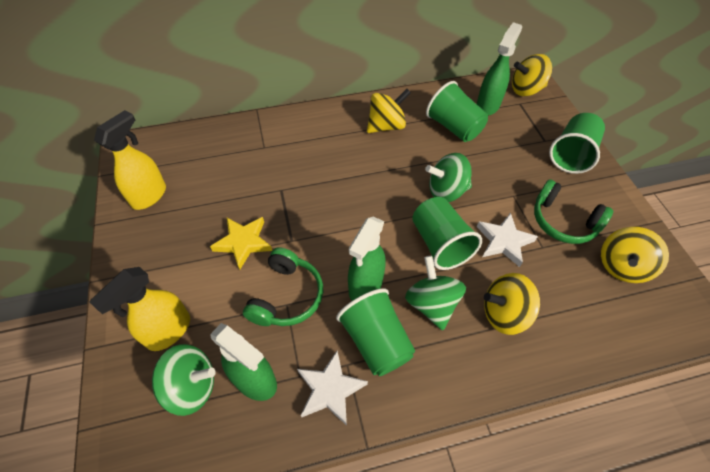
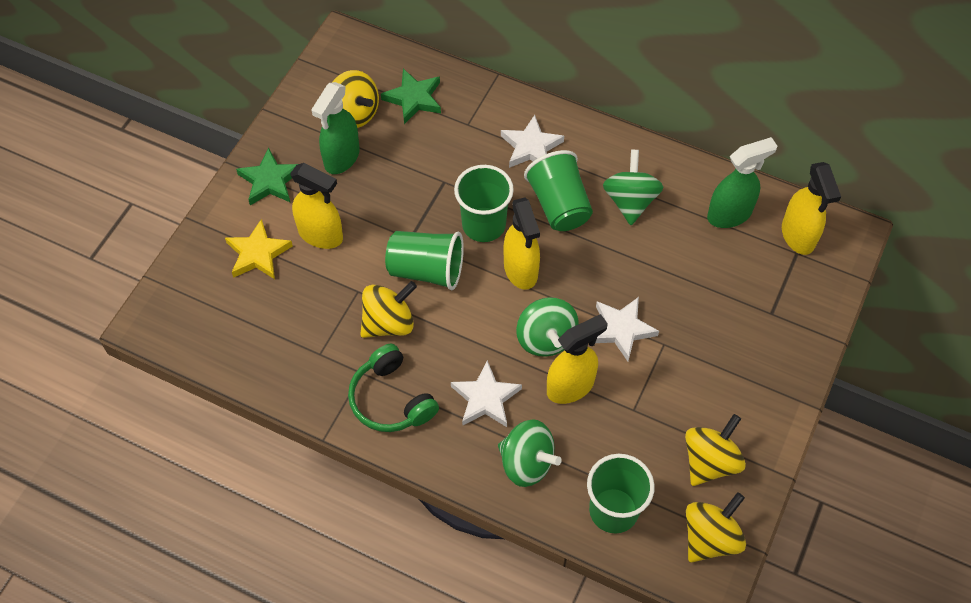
green headphones: 2 -> 1
green spray bottle: 3 -> 2
green star: 0 -> 2
white star: 2 -> 3
yellow spray bottle: 2 -> 4

